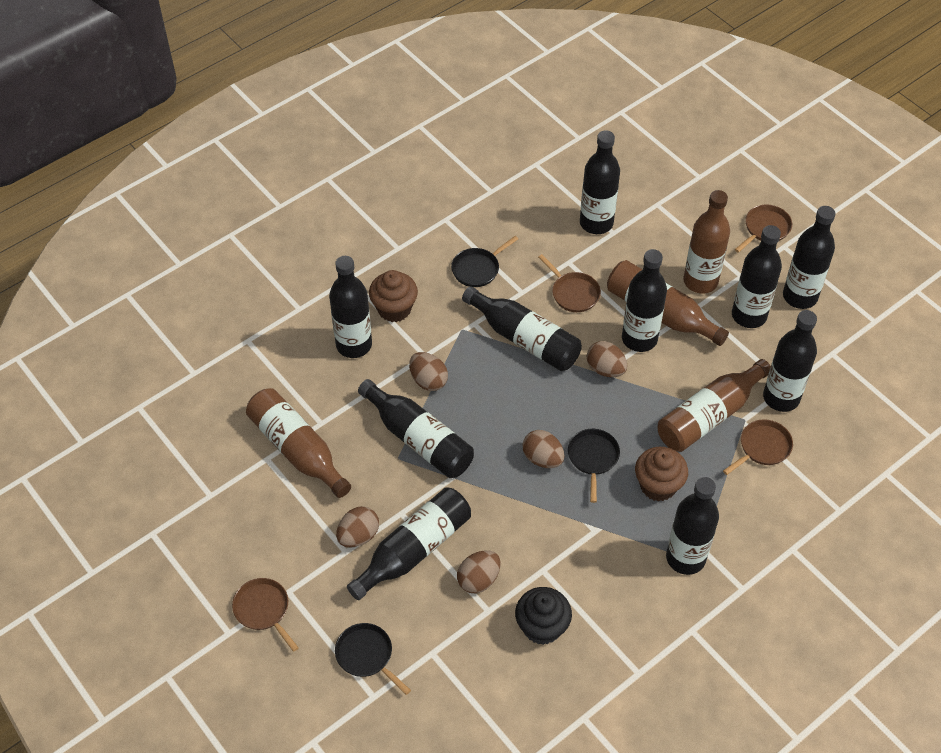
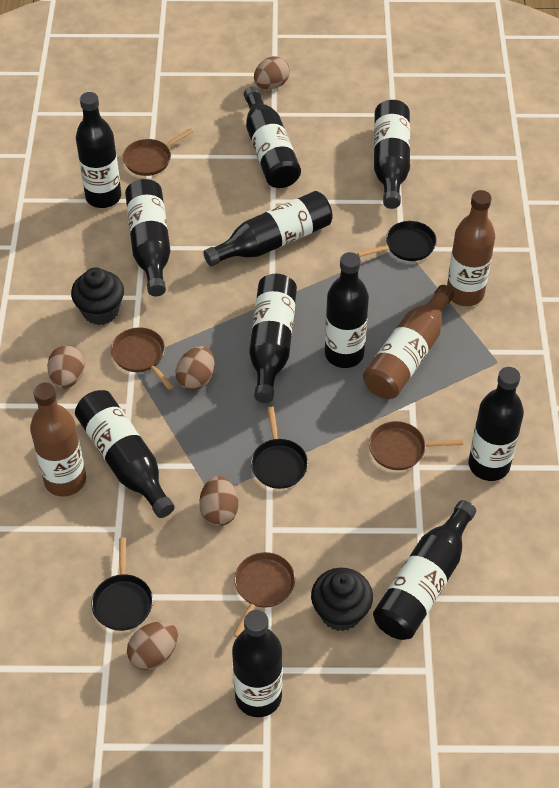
black bottle: 10 -> 11
black cupcake: 1 -> 2
brown bottle: 4 -> 3
brown cupcake: 2 -> 0

